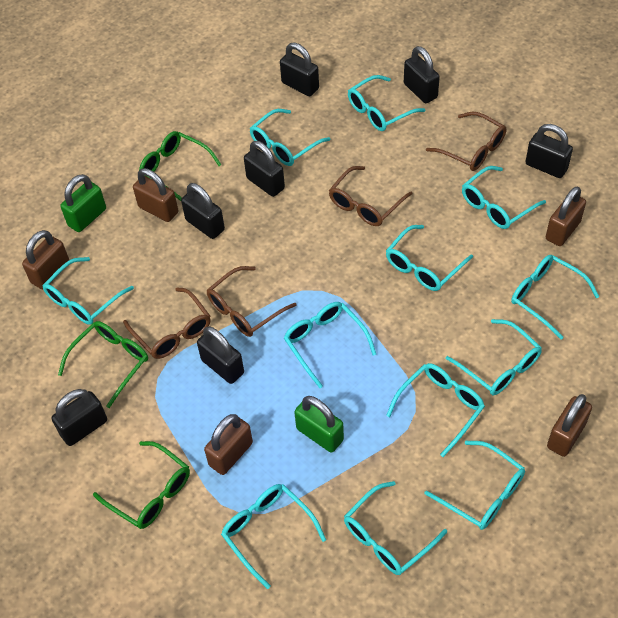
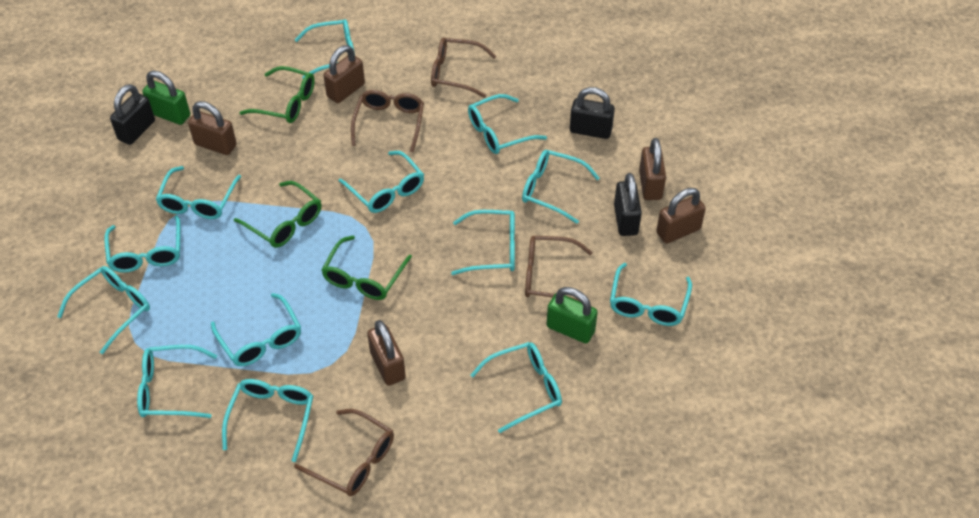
black padlock: 7 -> 3
turquoise glasses: 12 -> 13

